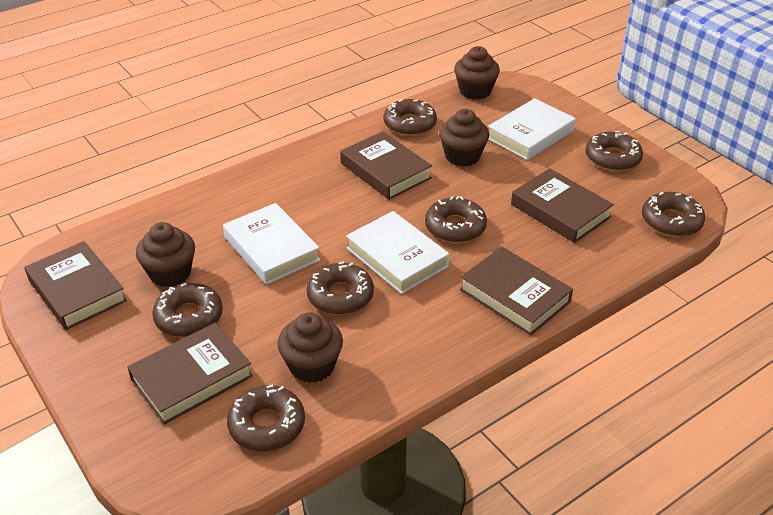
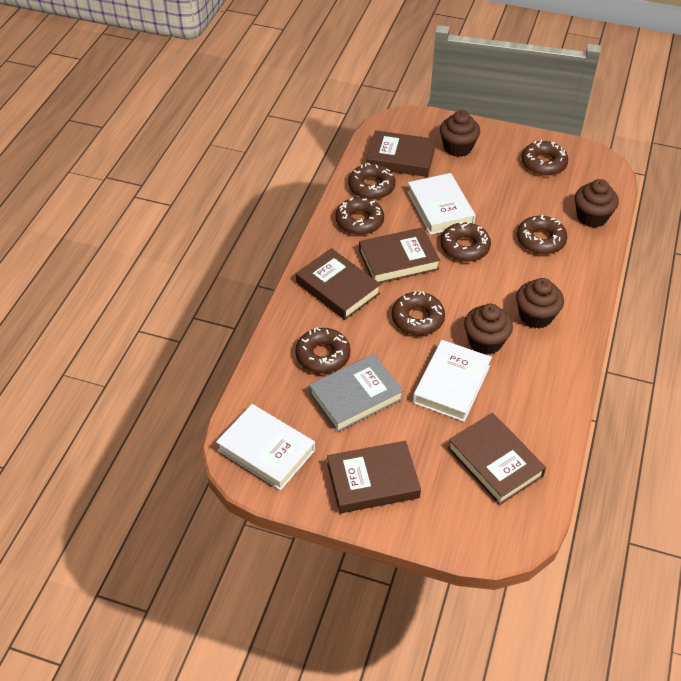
grey book: 0 -> 1

